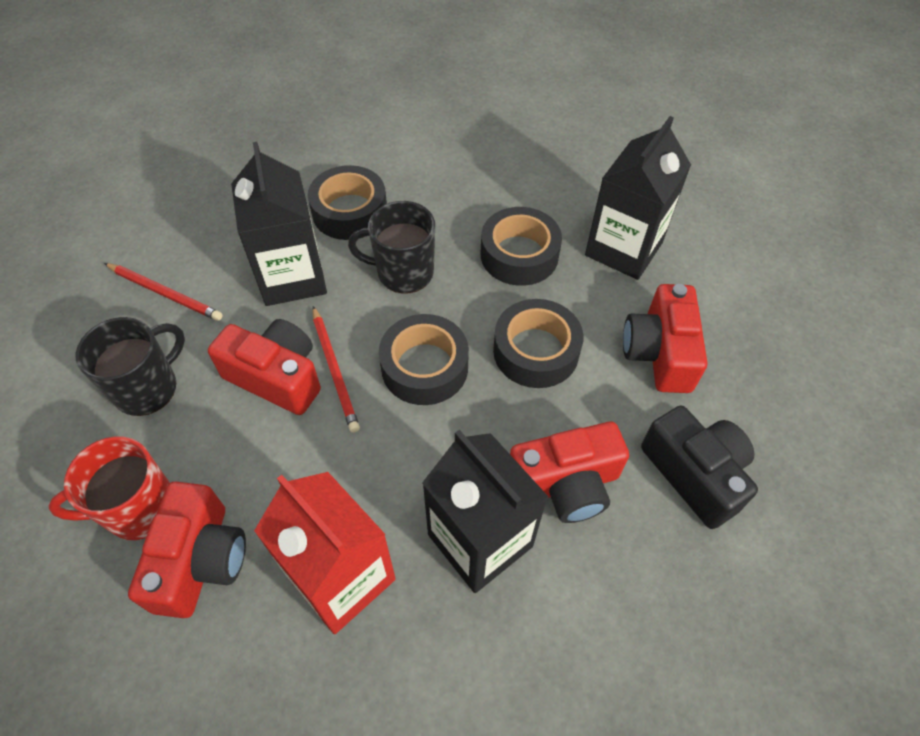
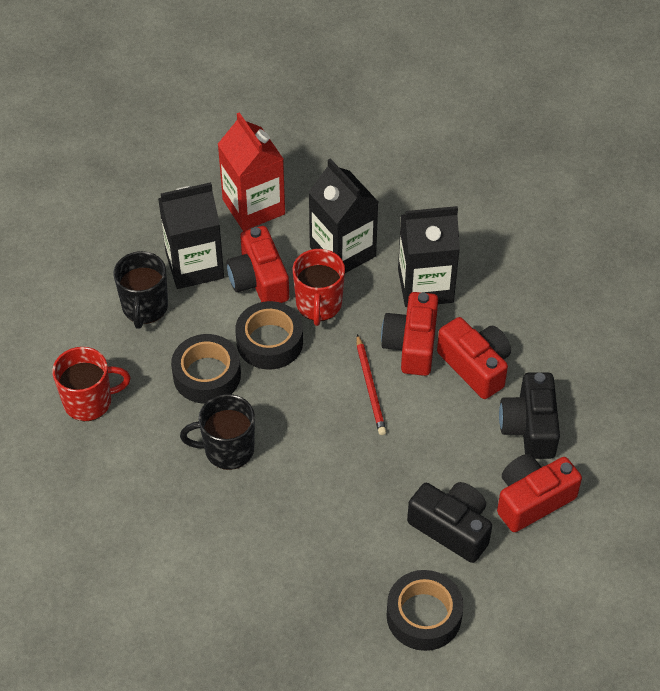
black camera: 1 -> 2
black tape: 4 -> 3
red mug: 1 -> 2
red pencil: 2 -> 1

